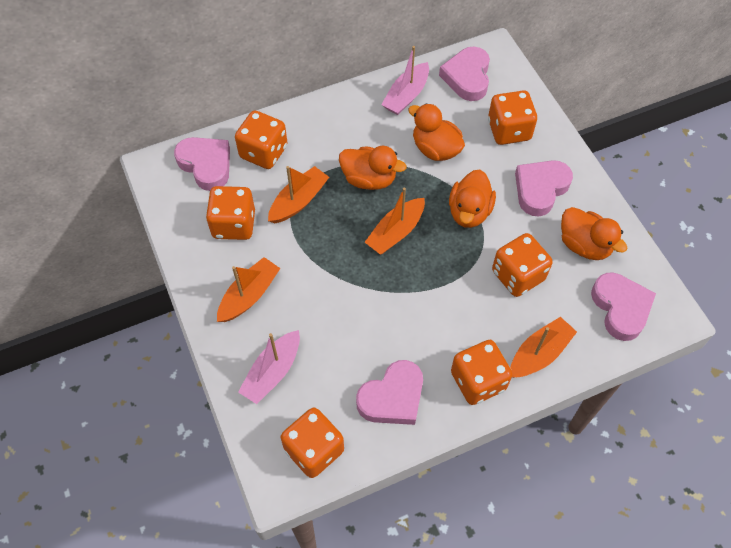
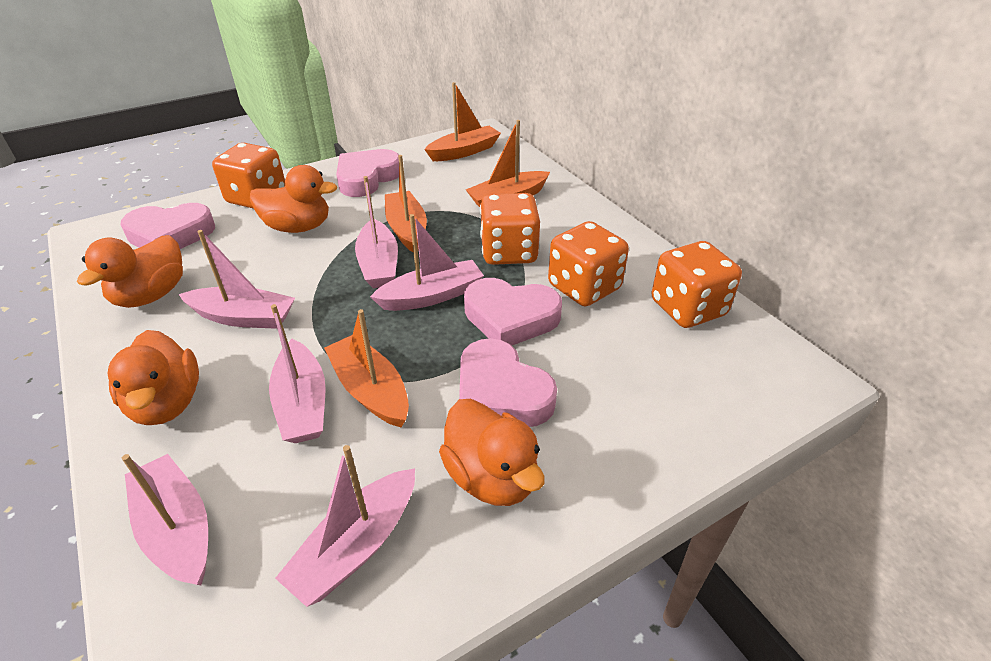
orange dice: 6 -> 4
pink boat: 2 -> 6
pink heart: 5 -> 4

